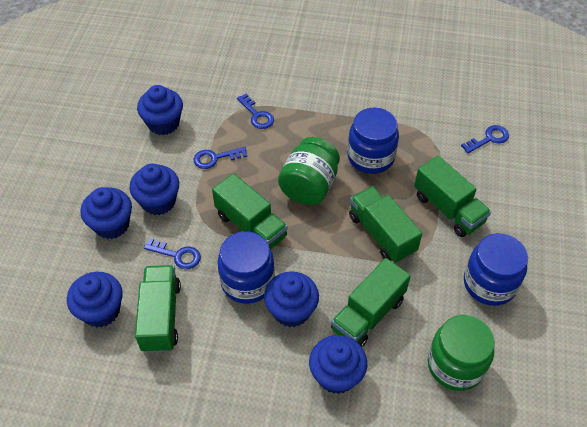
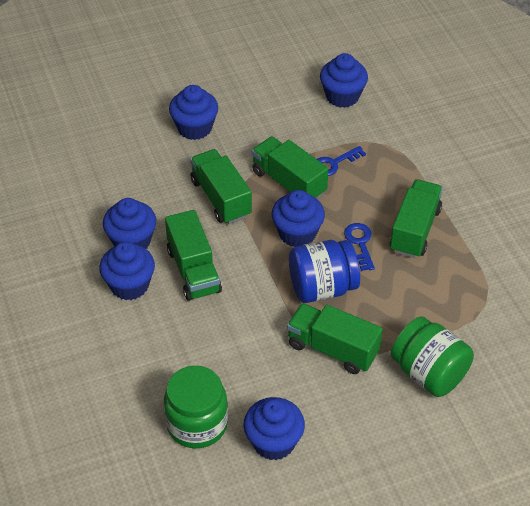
blue jar: 3 -> 1
blue key: 4 -> 2

